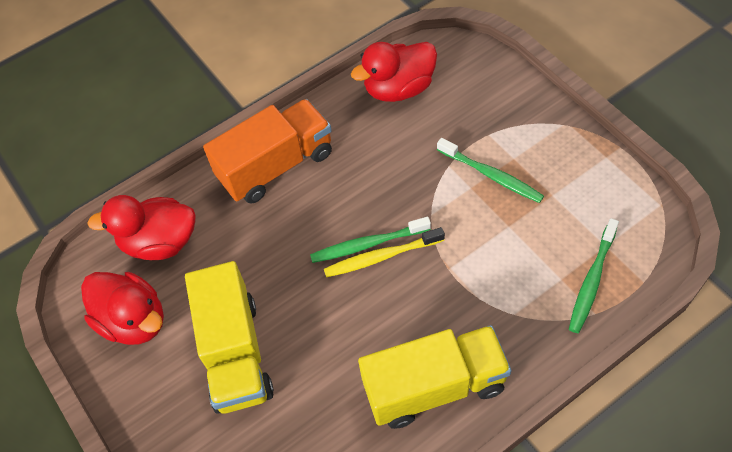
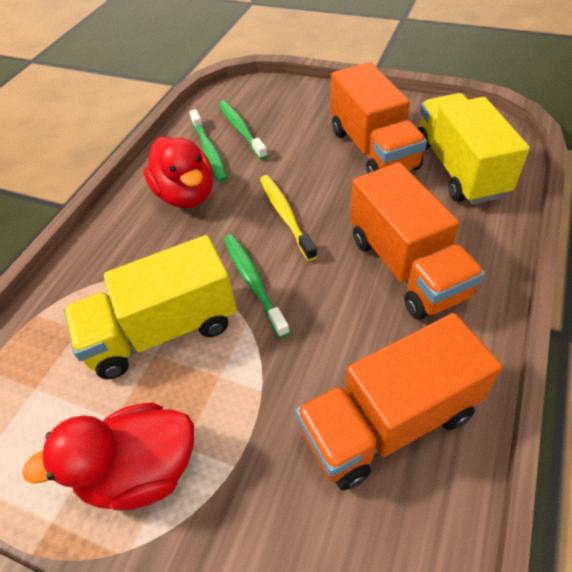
orange truck: 1 -> 3
red duck: 3 -> 2

